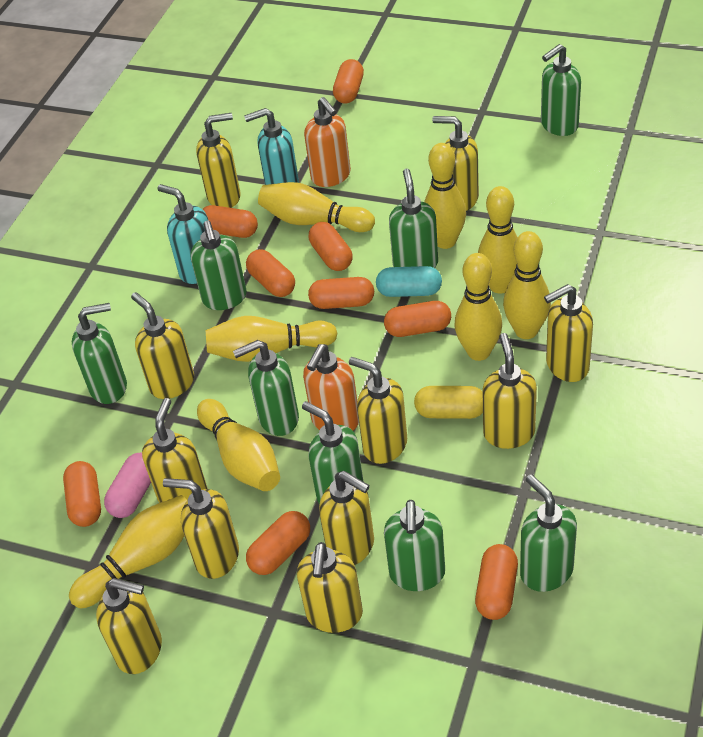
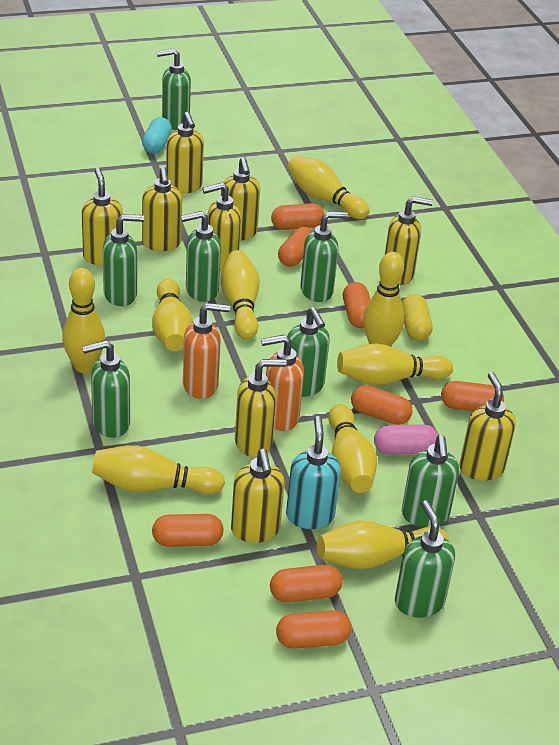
orange capsule: 9 -> 8
turquoise soap dispenser: 2 -> 1
yellow bowling pin: 8 -> 9
yellow soap dispenser: 11 -> 9

